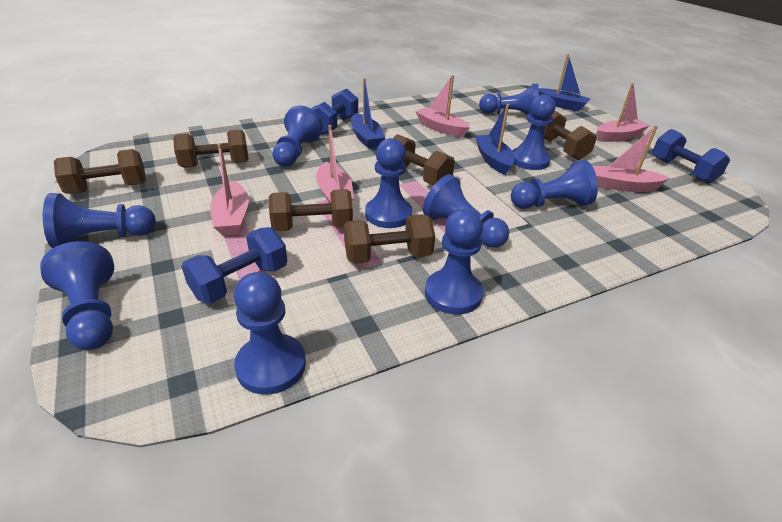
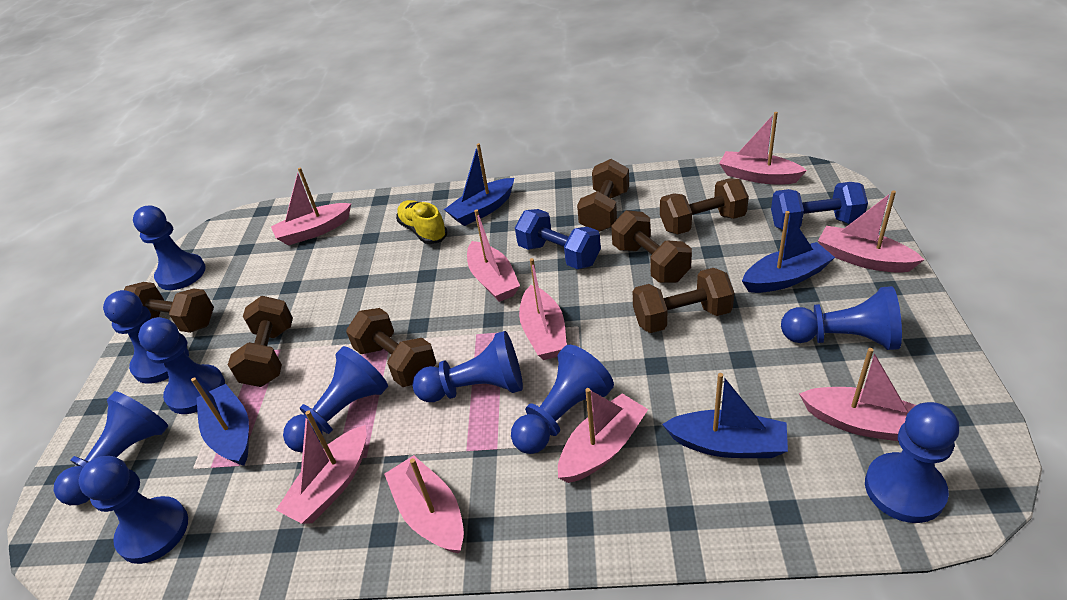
blue boat: 3 -> 4
blue dumbbell: 3 -> 2
brown dumbbell: 6 -> 7
pink boat: 5 -> 9
yellow shoe: 0 -> 1

